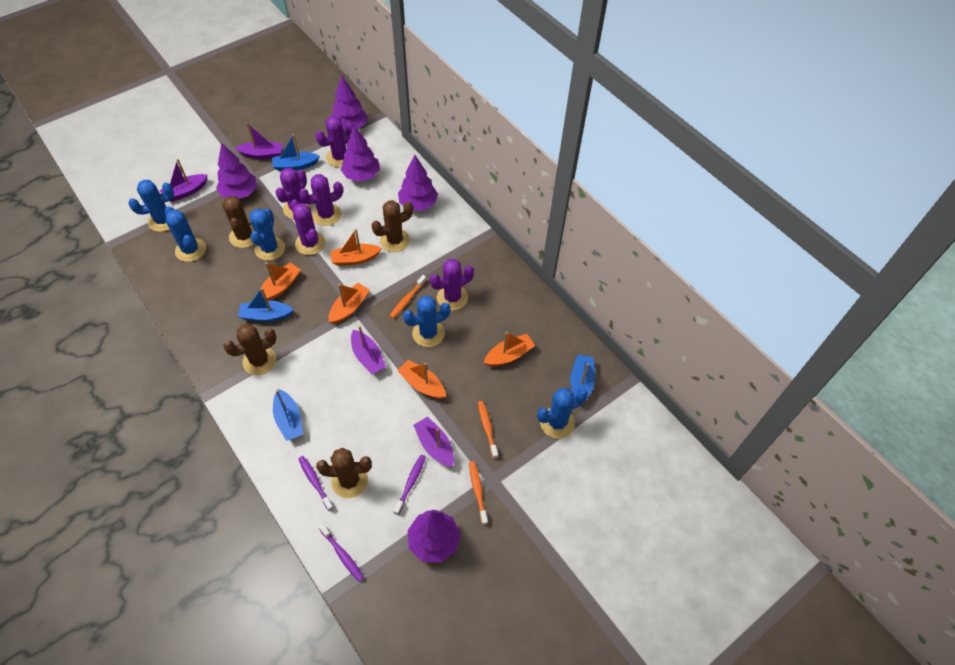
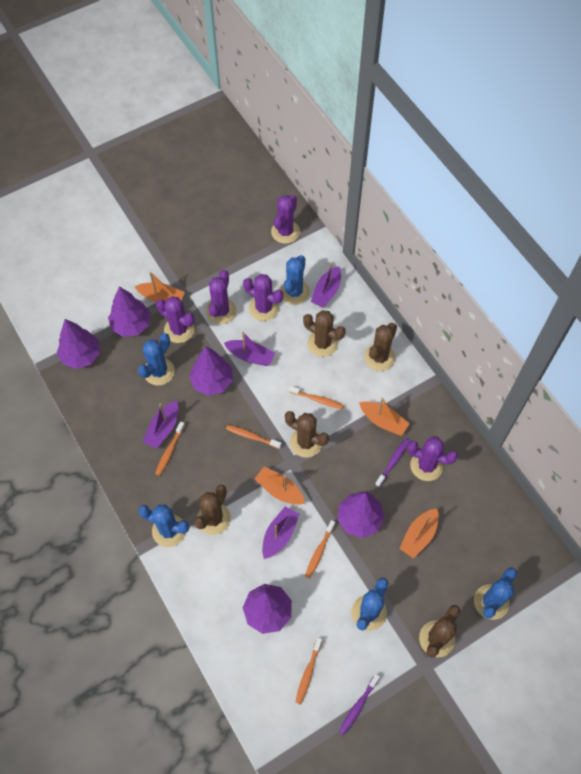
blue boat: 4 -> 0
brown cactus: 4 -> 5
orange boat: 5 -> 4
orange toothbrush: 3 -> 5
purple toothbrush: 3 -> 2

